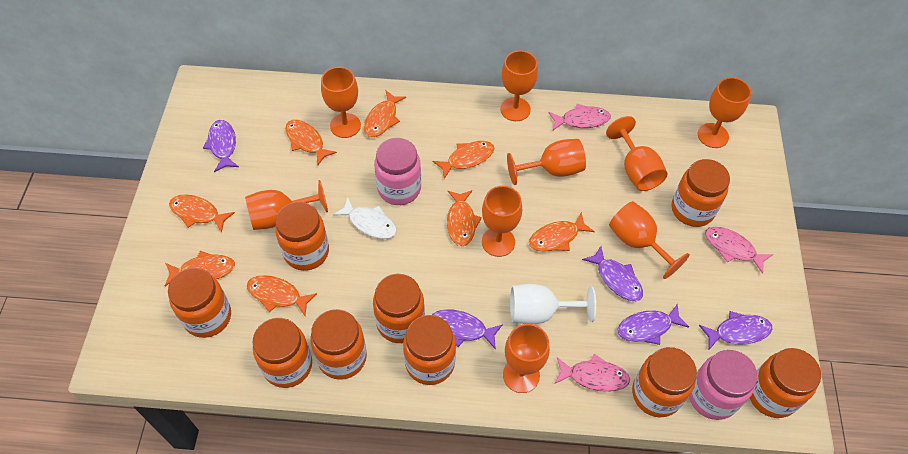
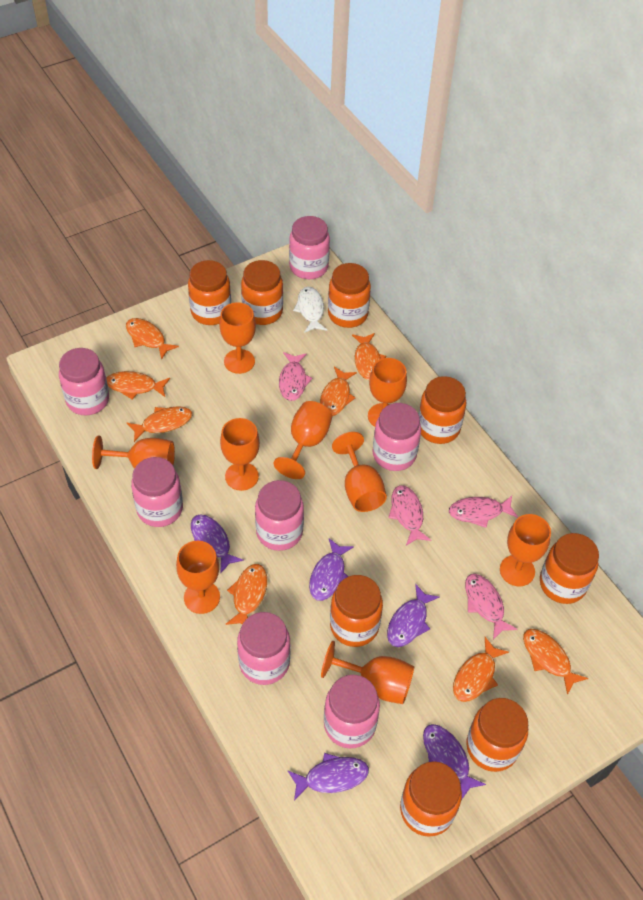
orange jar: 9 -> 8
pink fish: 3 -> 4
pink jar: 2 -> 7
white goblet: 1 -> 0

